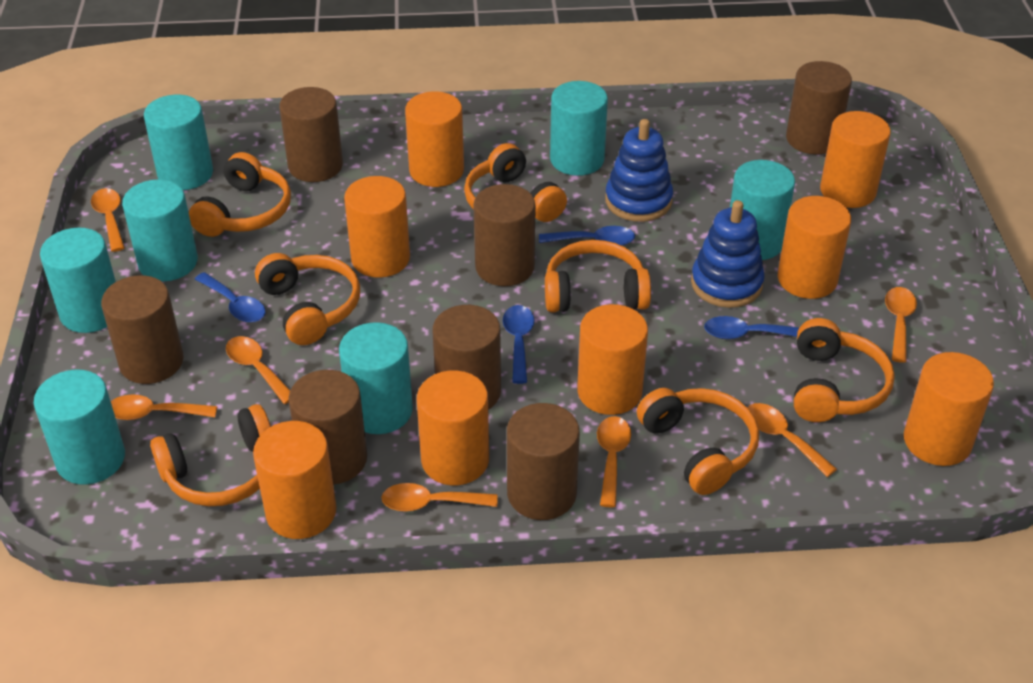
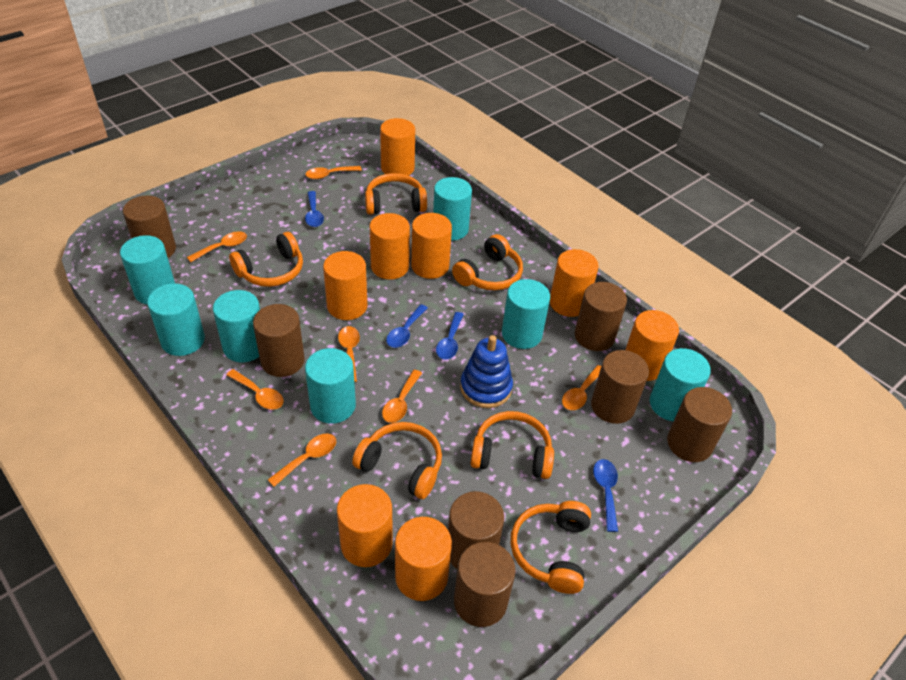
blue stacking toy: 2 -> 1
orange headphones: 7 -> 6

